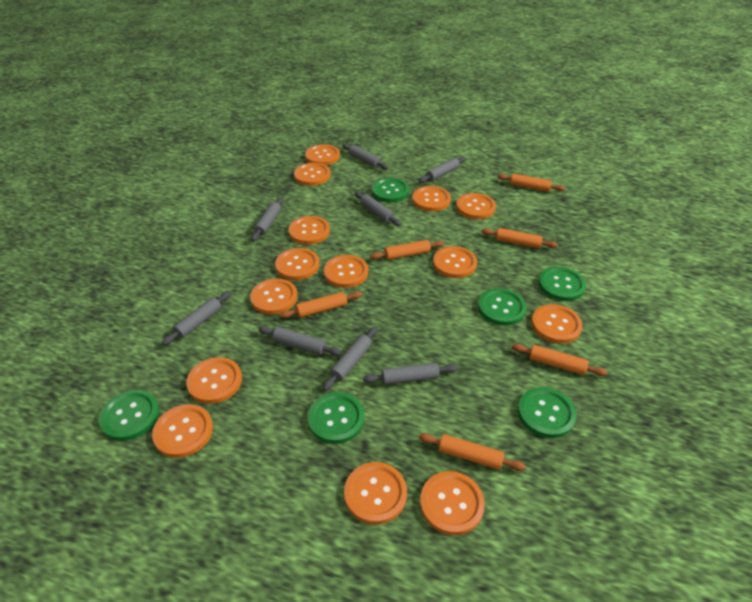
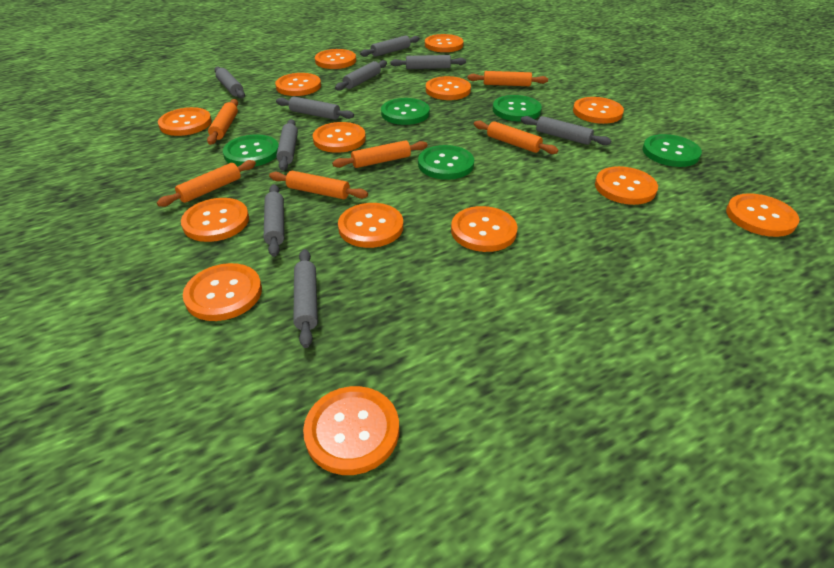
green button: 6 -> 5
grey rolling pin: 8 -> 9

